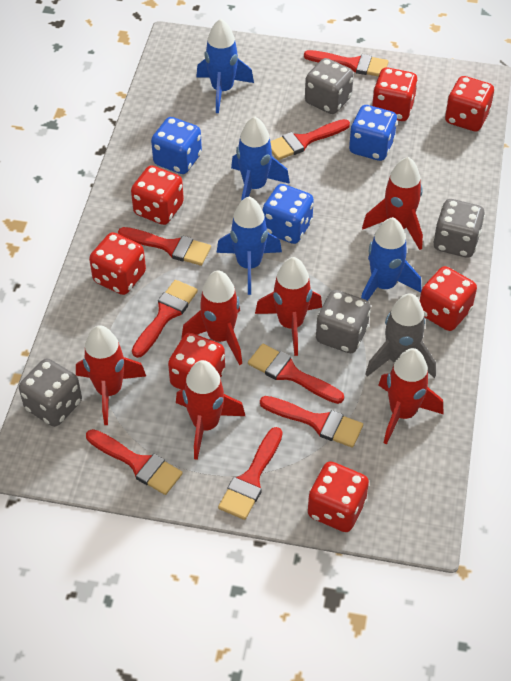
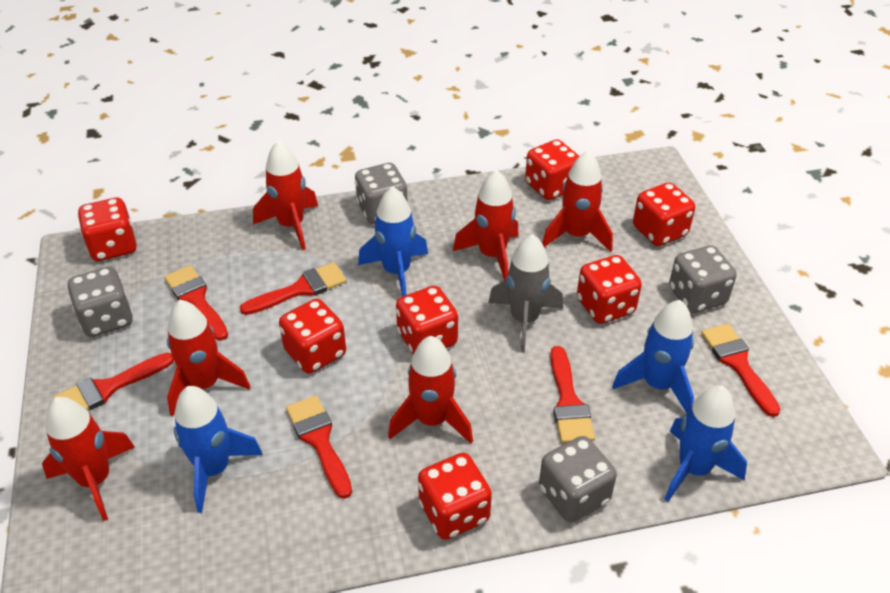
blue dice: 3 -> 0
red brush: 8 -> 6

